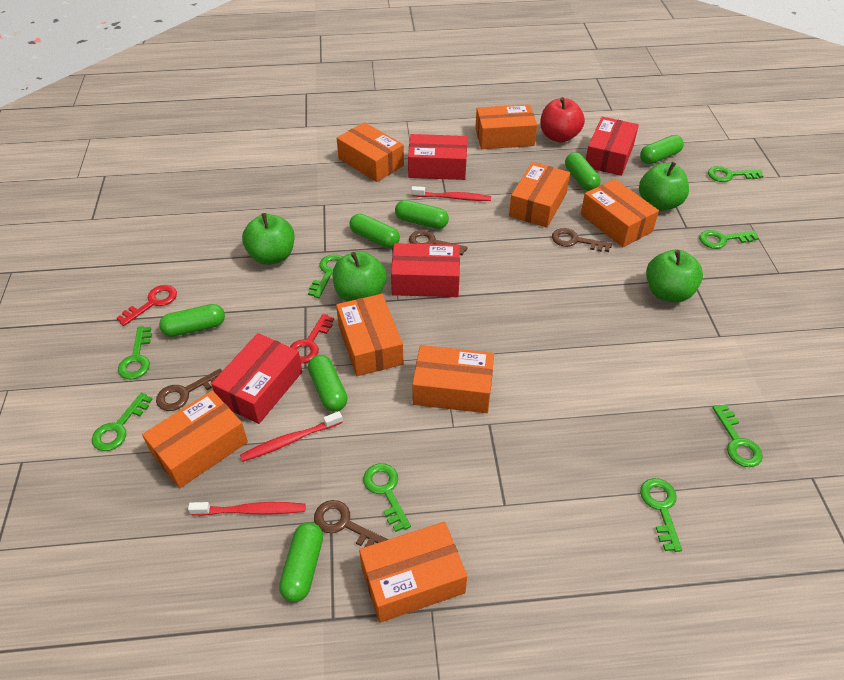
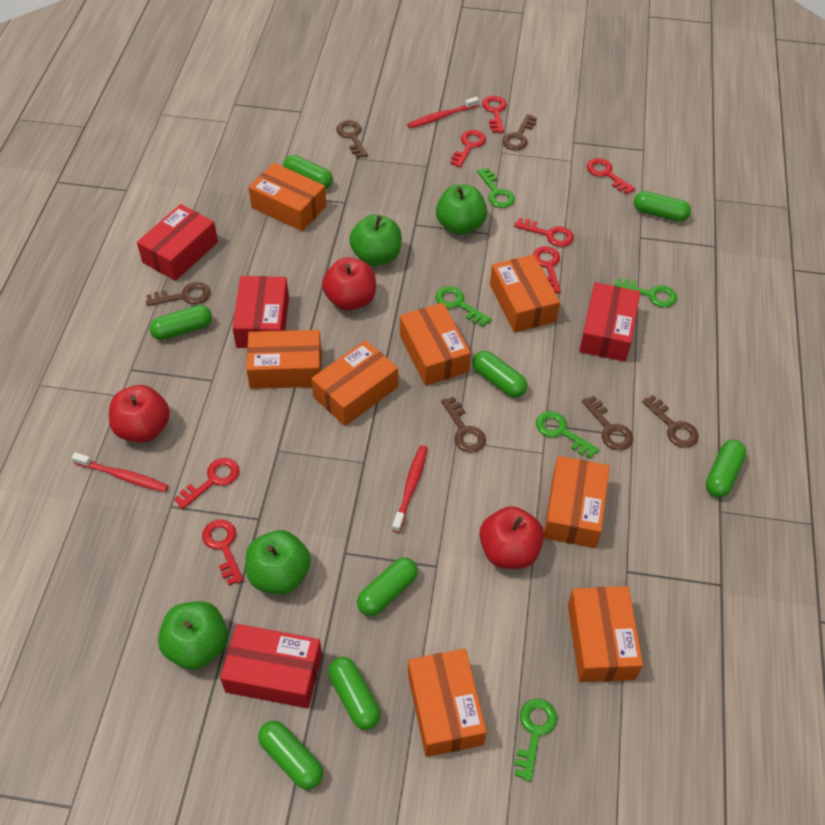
brown key: 4 -> 6
green capsule: 7 -> 8
green key: 8 -> 5
red apple: 1 -> 3
red key: 2 -> 7

